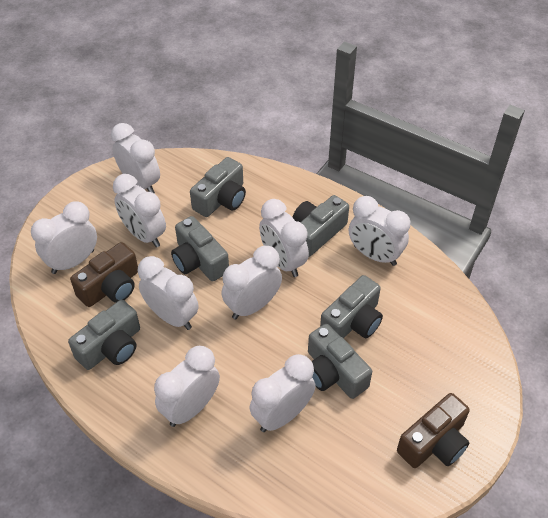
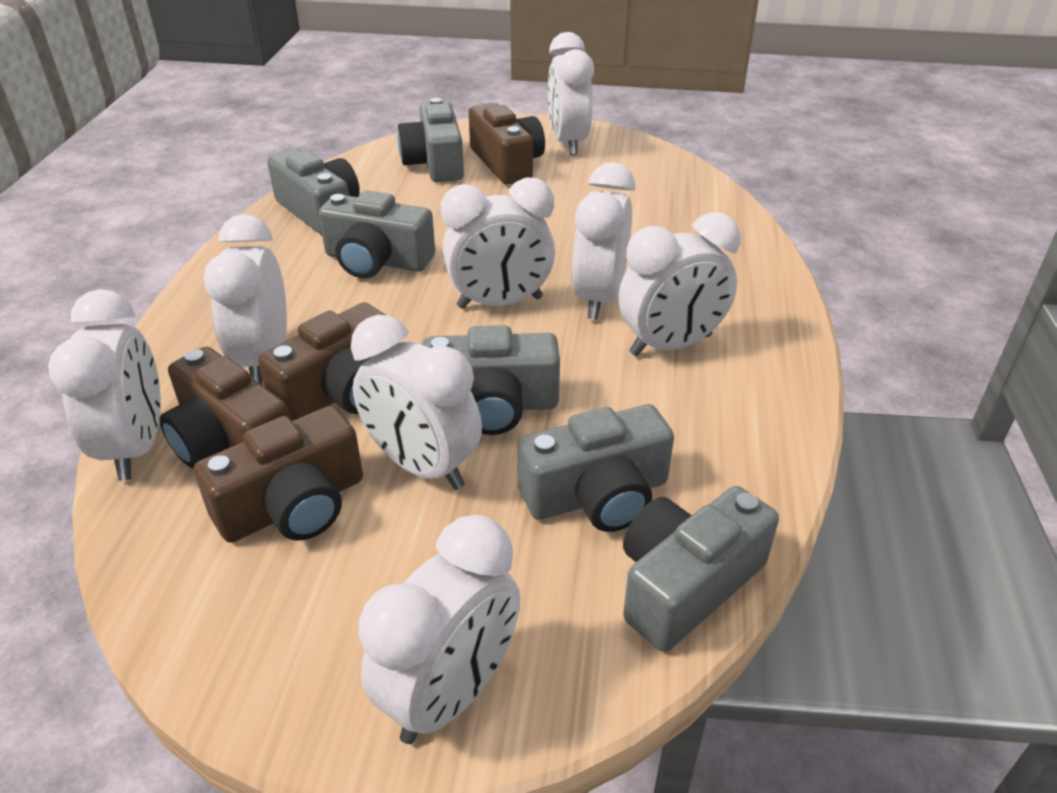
brown camera: 2 -> 4
white clock: 9 -> 8

